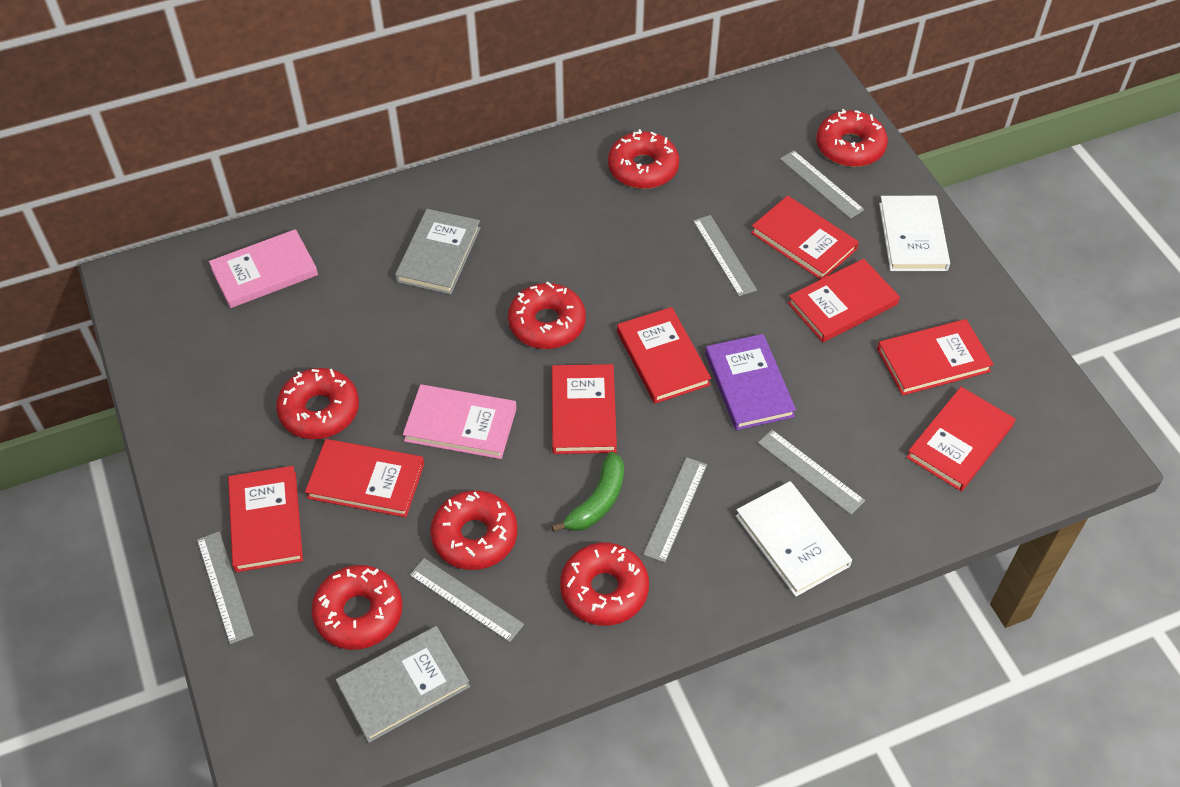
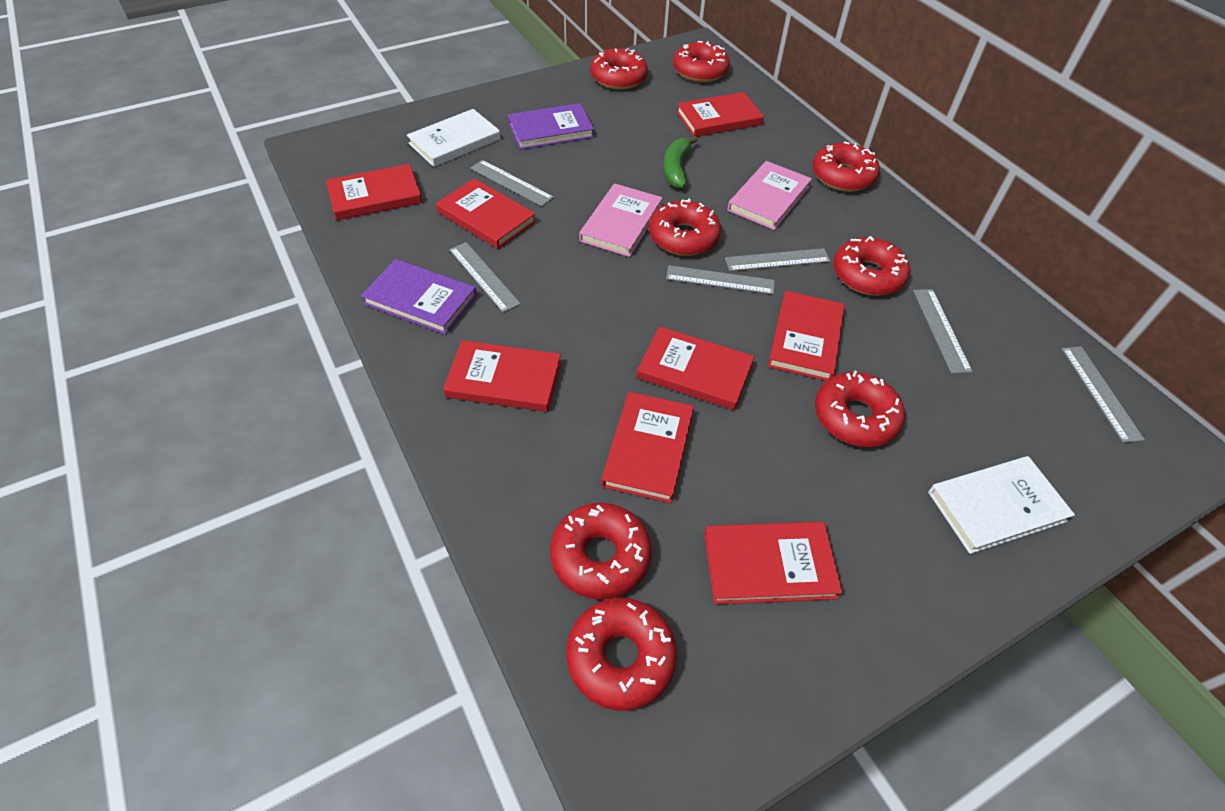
grey book: 2 -> 0
purple book: 1 -> 2
red donut: 7 -> 8

